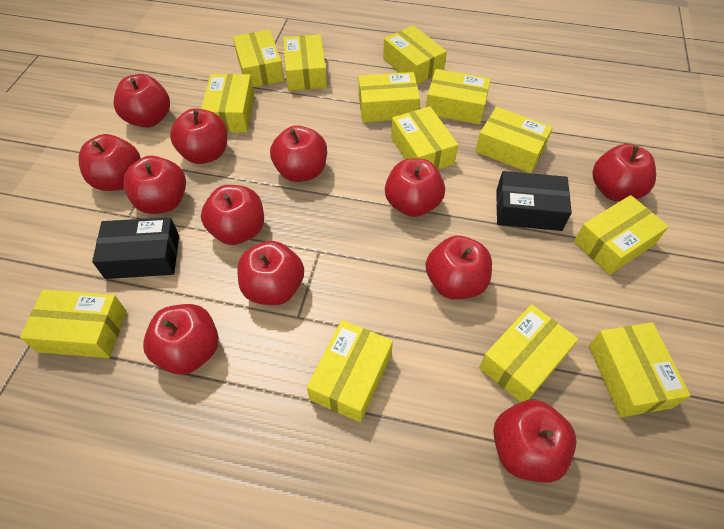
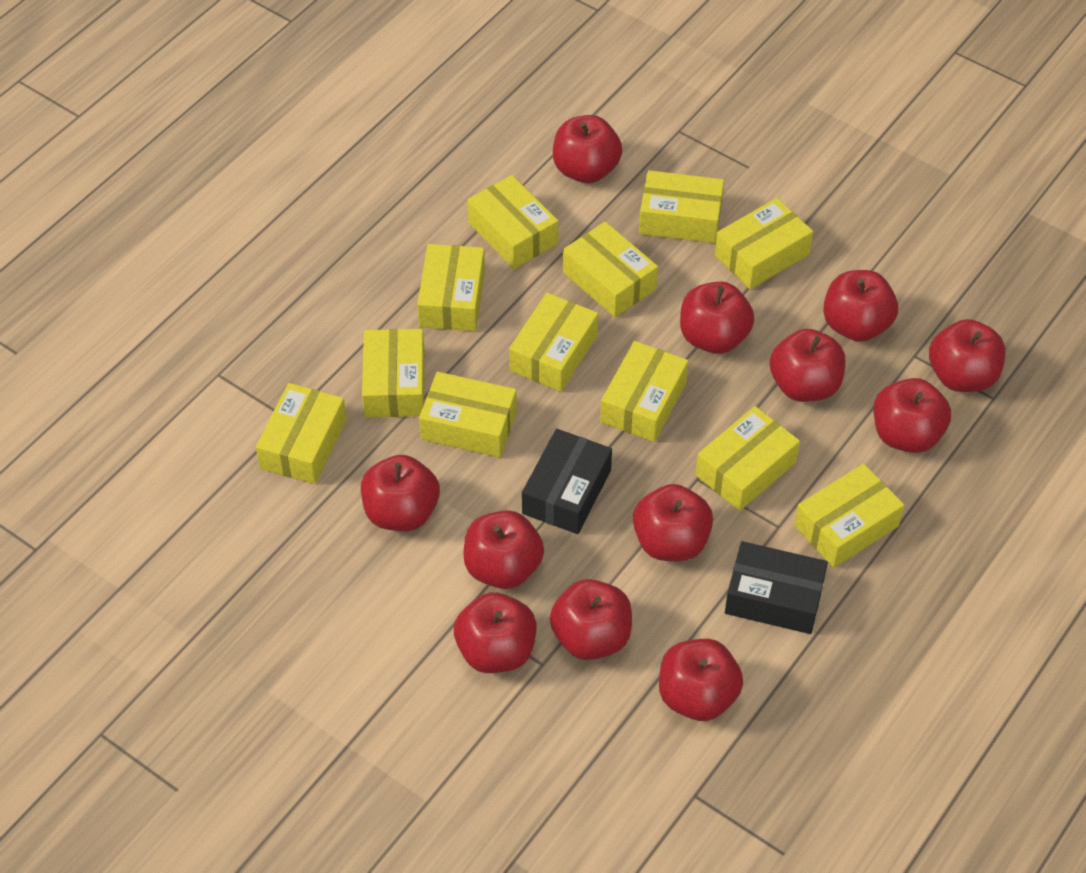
yellow box: 13 -> 12

